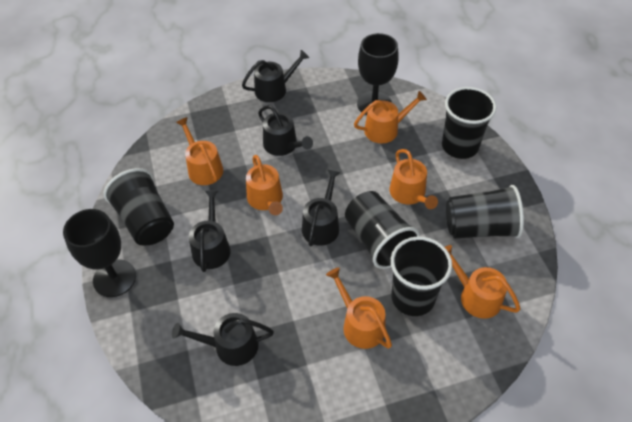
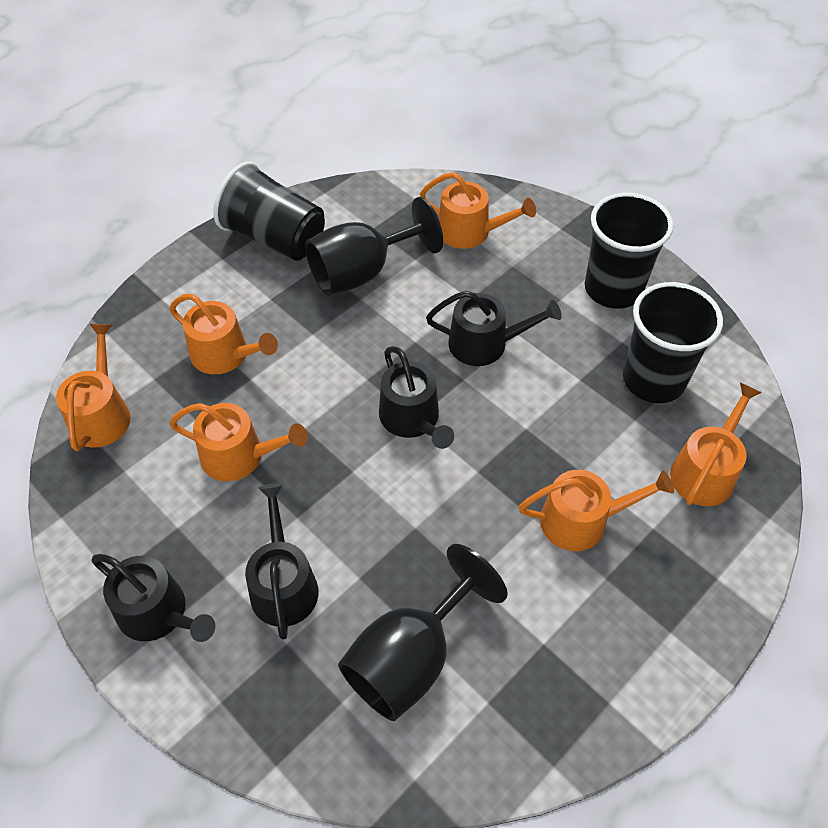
black cup: 5 -> 3
black watering can: 5 -> 4

